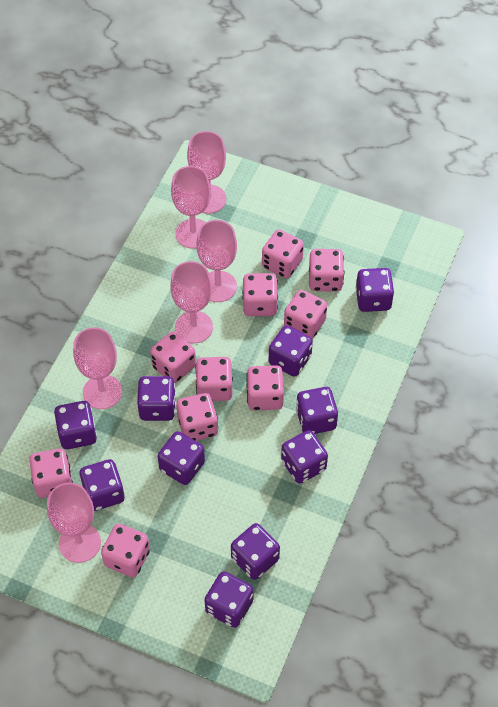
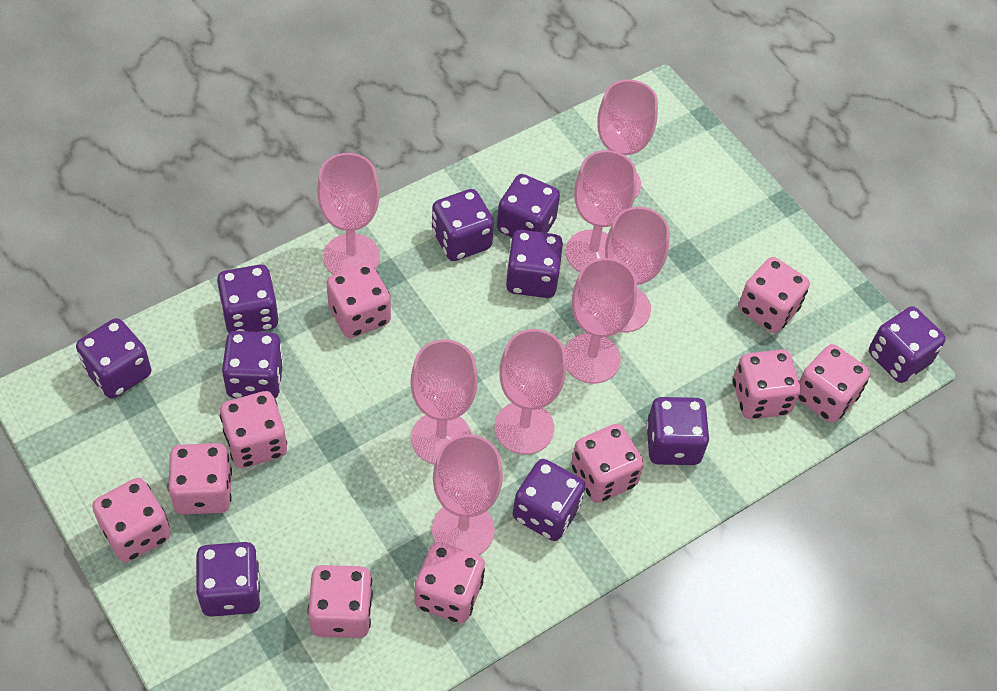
pink goblet: 6 -> 8

